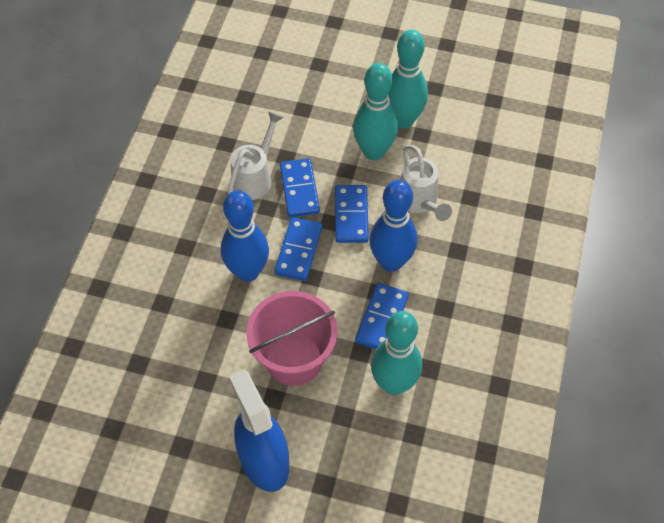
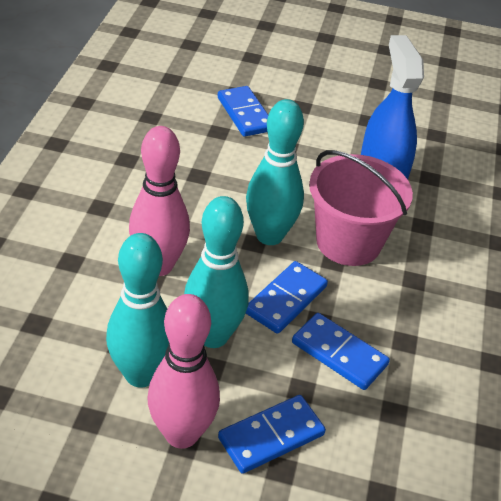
blue bowling pin: 2 -> 0
pink bowling pin: 0 -> 2
white watering can: 2 -> 0

